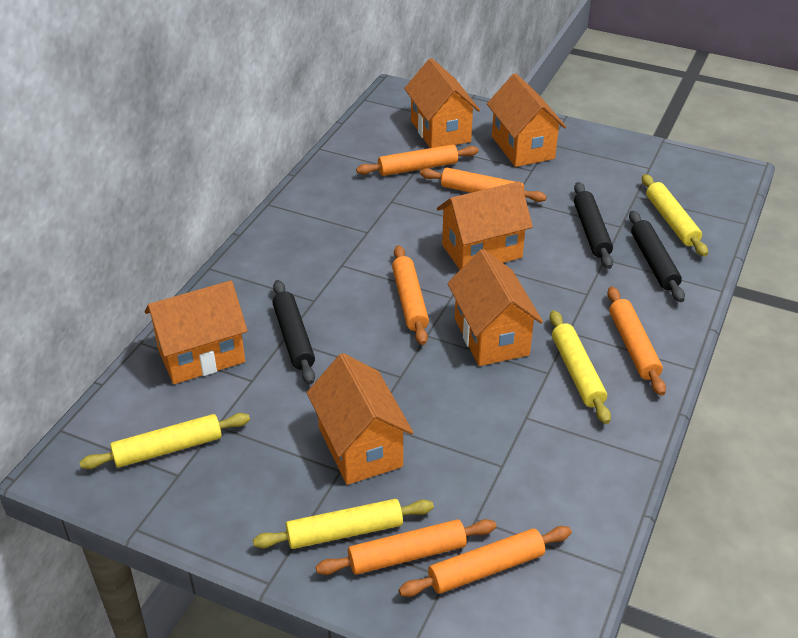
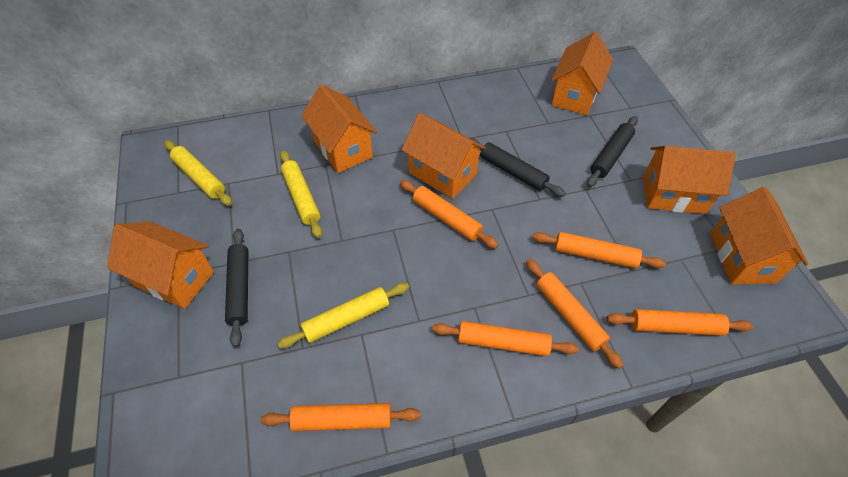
yellow rolling pin: 4 -> 3

